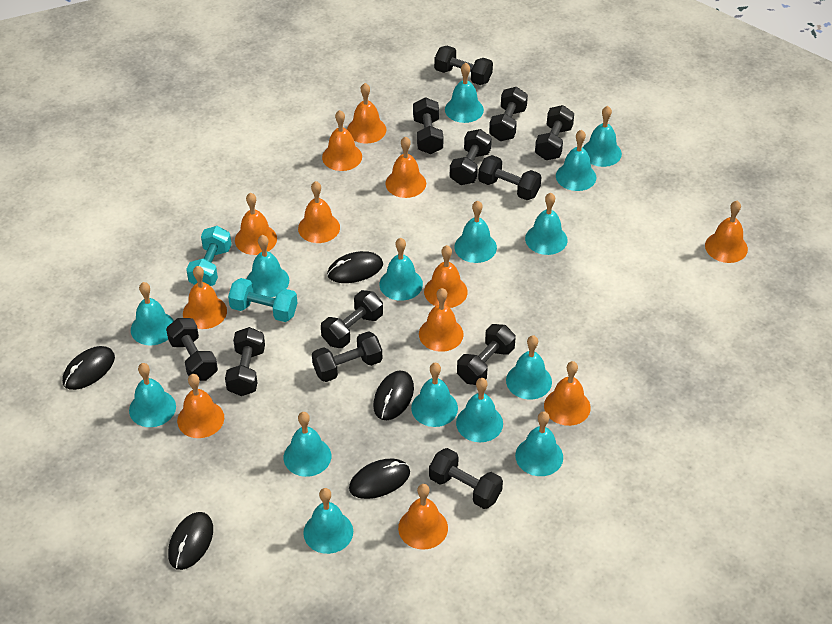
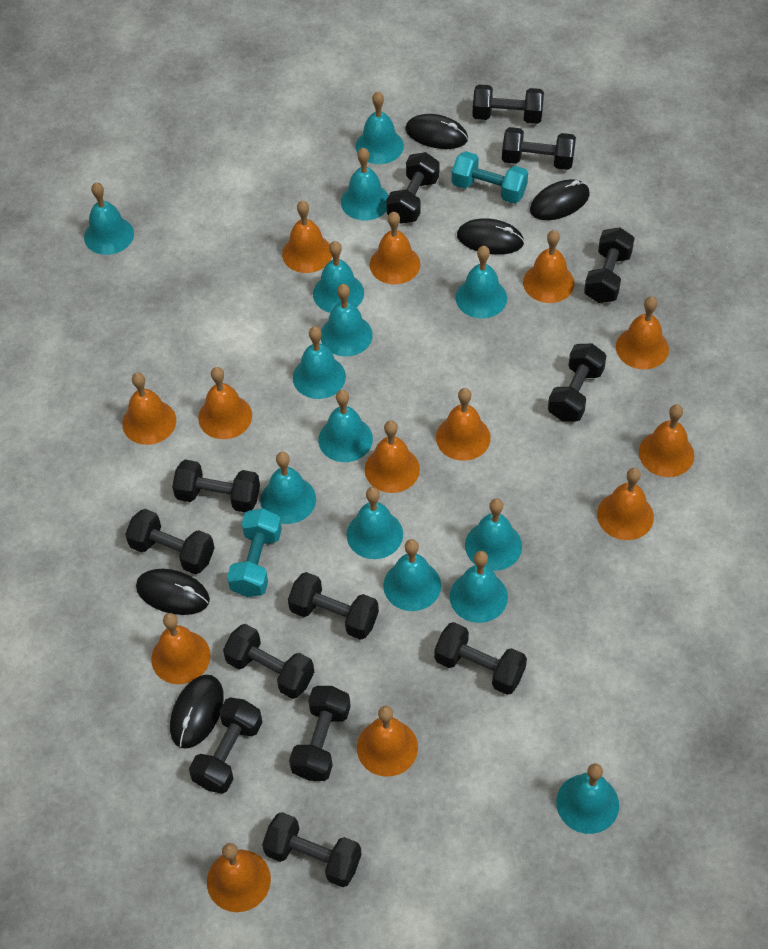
black dumbbell: 12 -> 13
orange bell: 12 -> 13
turquoise bell: 15 -> 14

